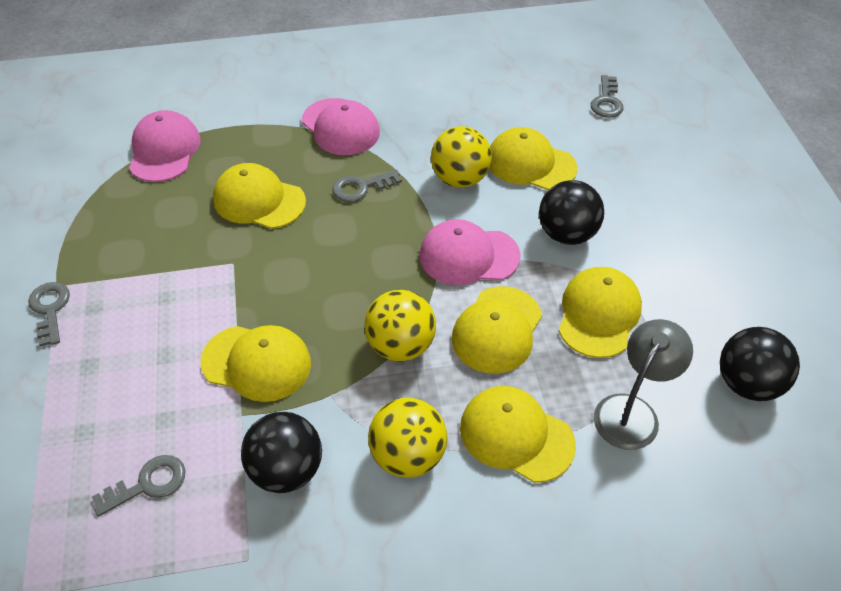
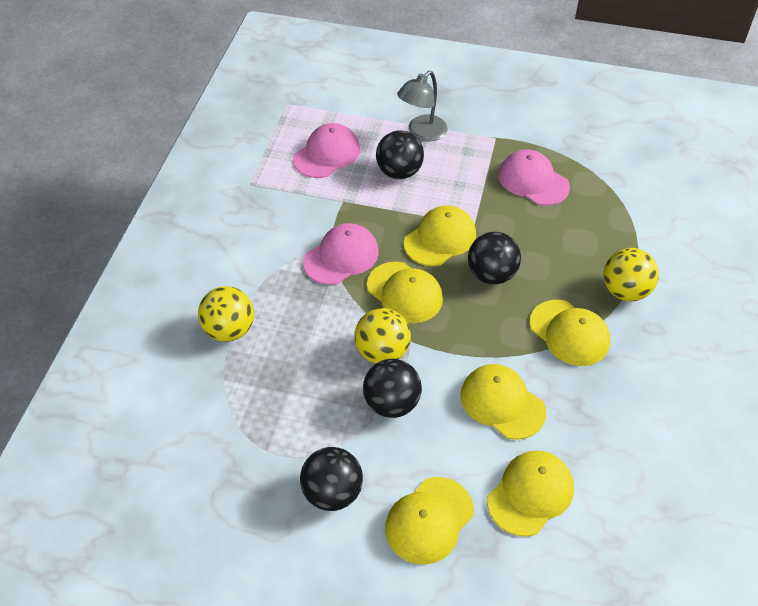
black ball: 3 -> 4
grey key: 4 -> 0

